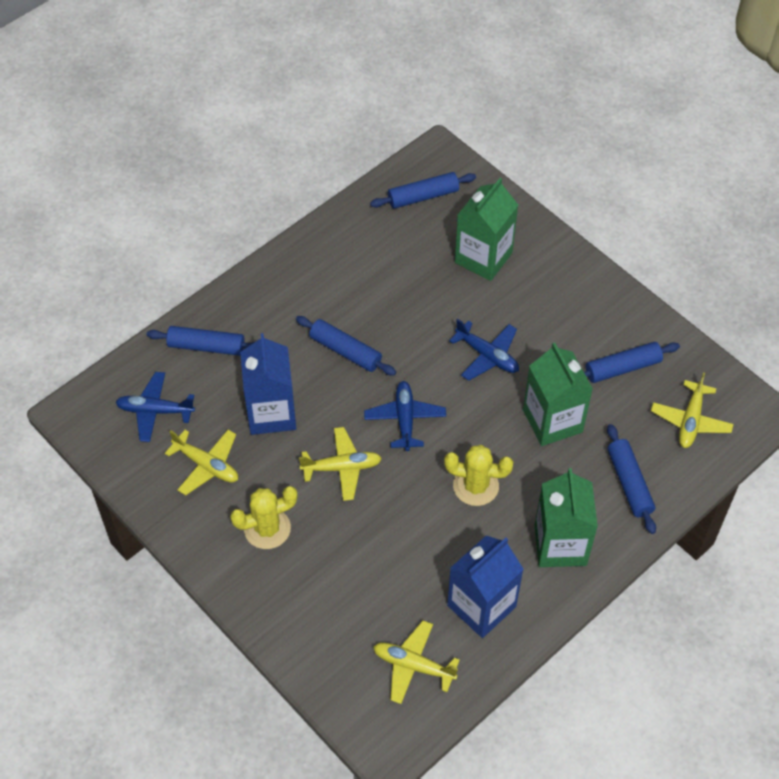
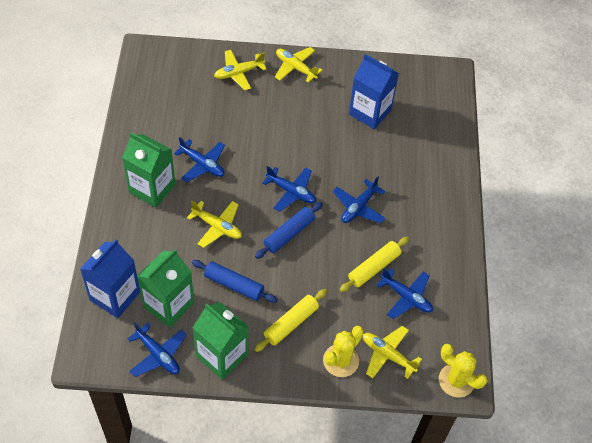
blue plane: 3 -> 5
blue rolling pin: 5 -> 2
yellow rolling pin: 0 -> 2

